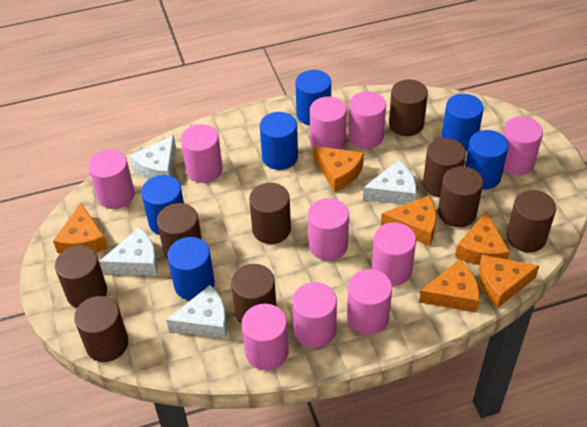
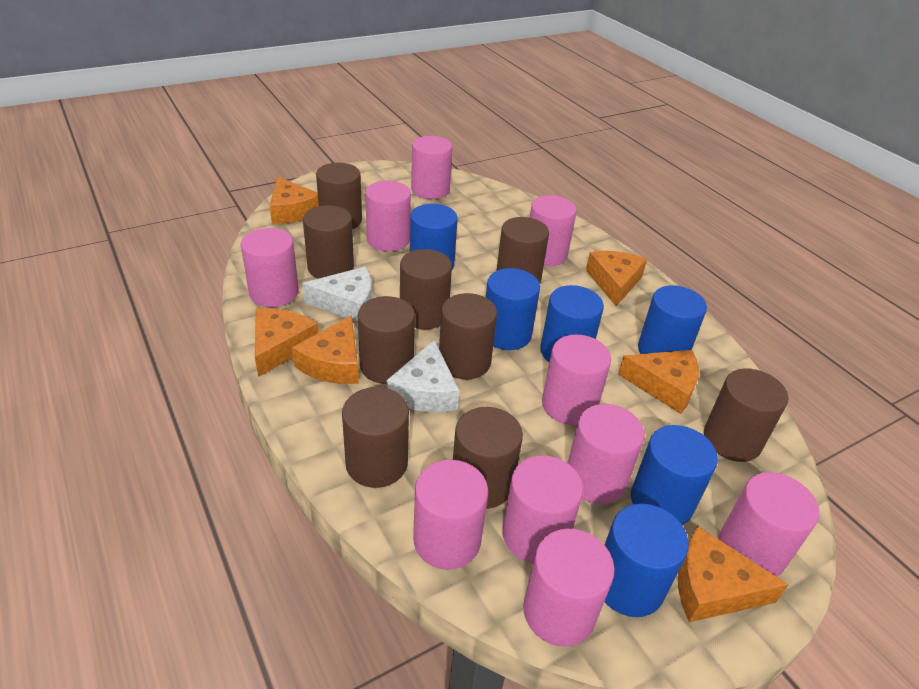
white cheese: 4 -> 2

